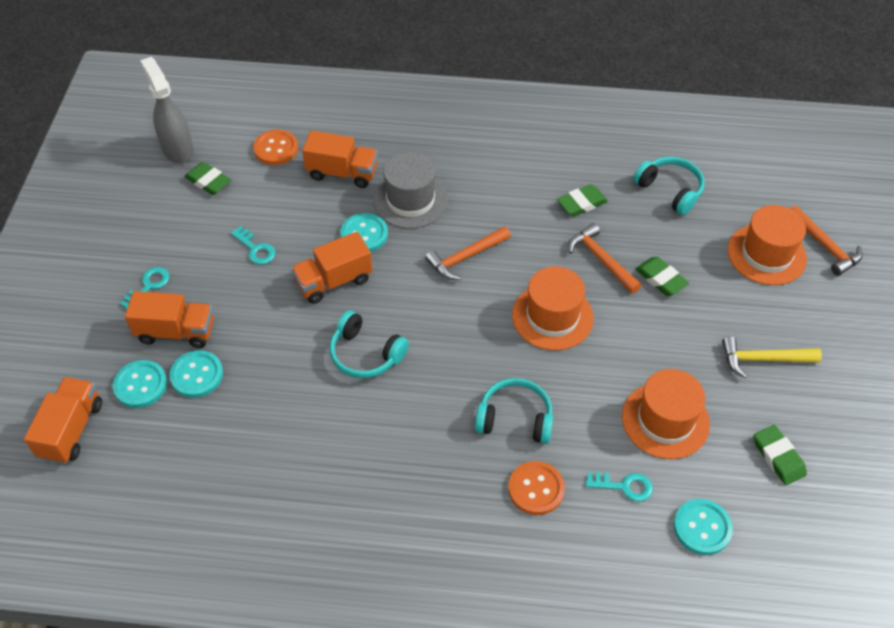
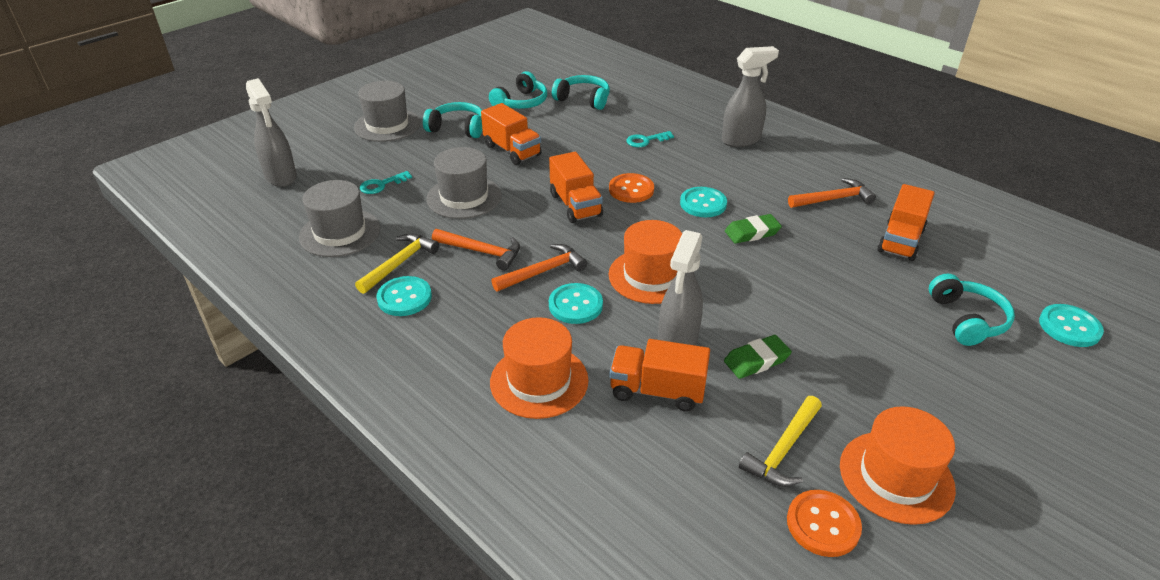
green eraser: 4 -> 2
grey hat: 1 -> 3
grey spray bottle: 1 -> 3
turquoise headphones: 3 -> 4
turquoise key: 3 -> 2
yellow hammer: 1 -> 2

